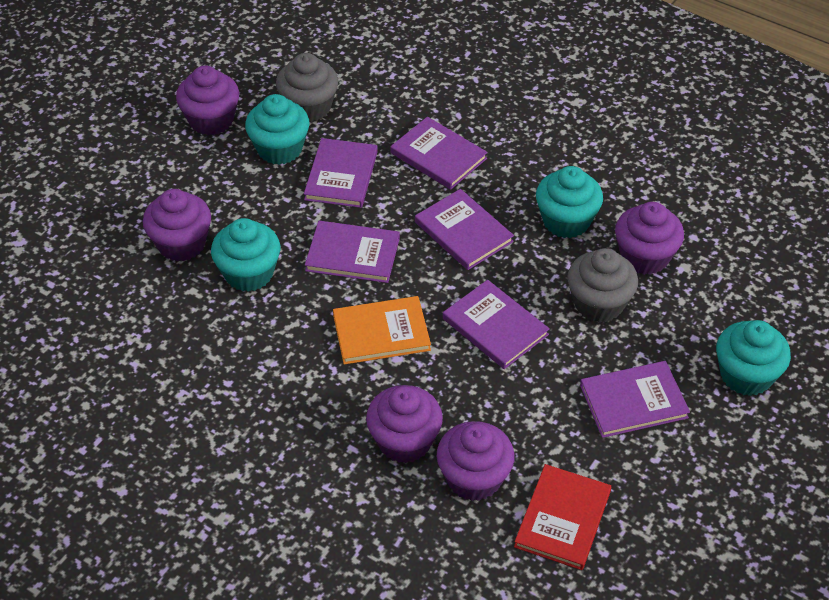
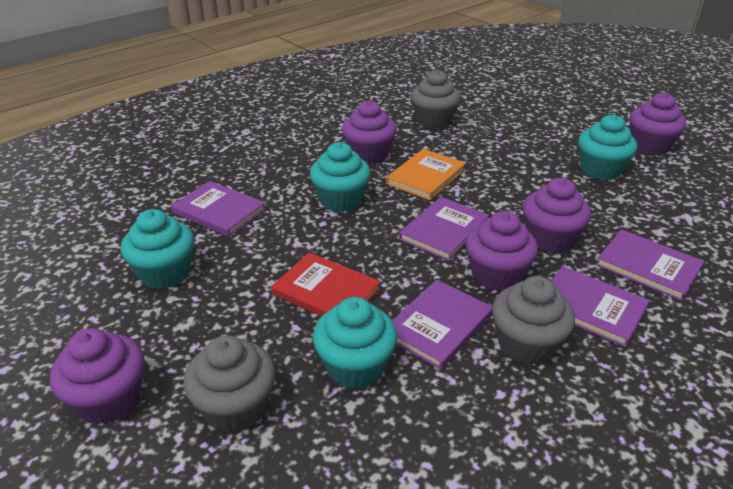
grey cupcake: 2 -> 3
purple book: 6 -> 5

